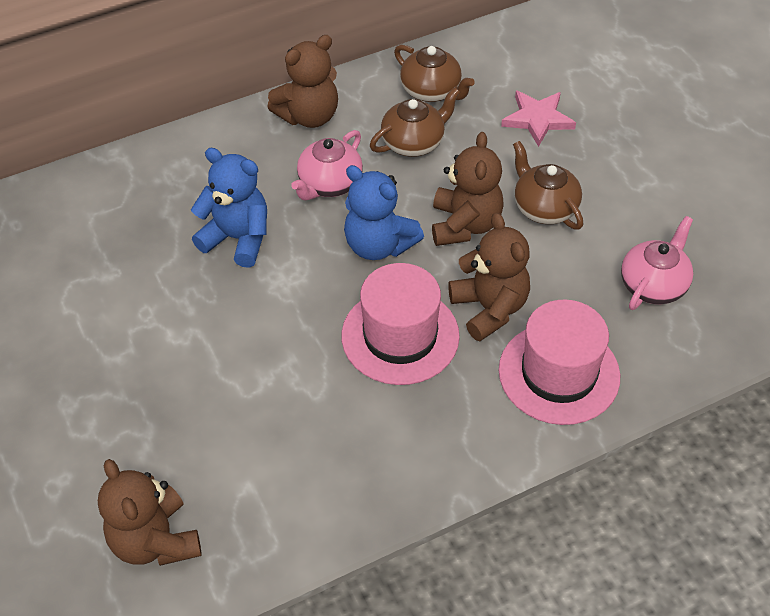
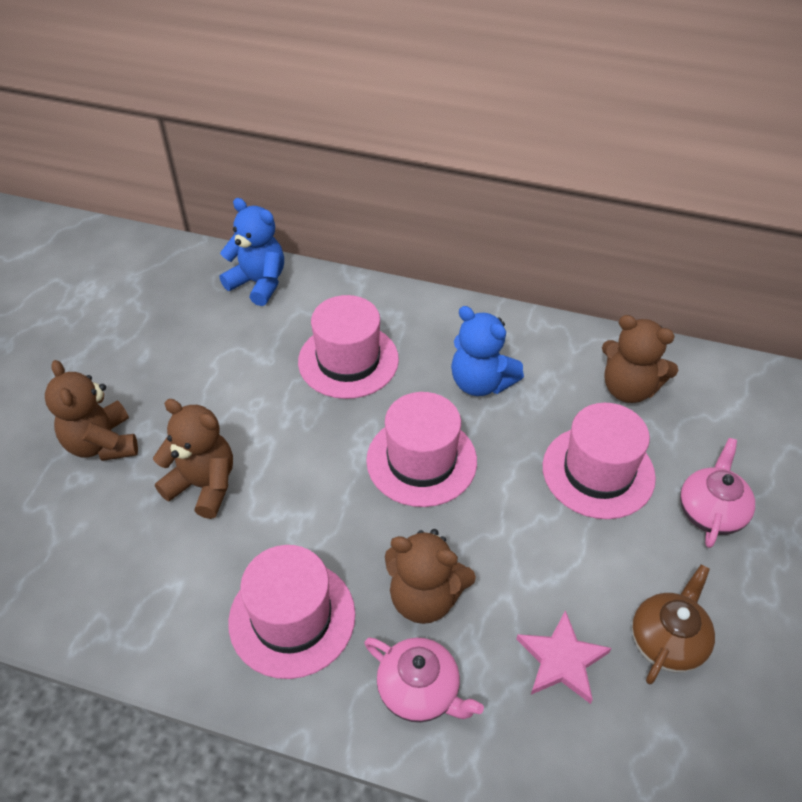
brown teapot: 3 -> 1
pink hat: 2 -> 4

